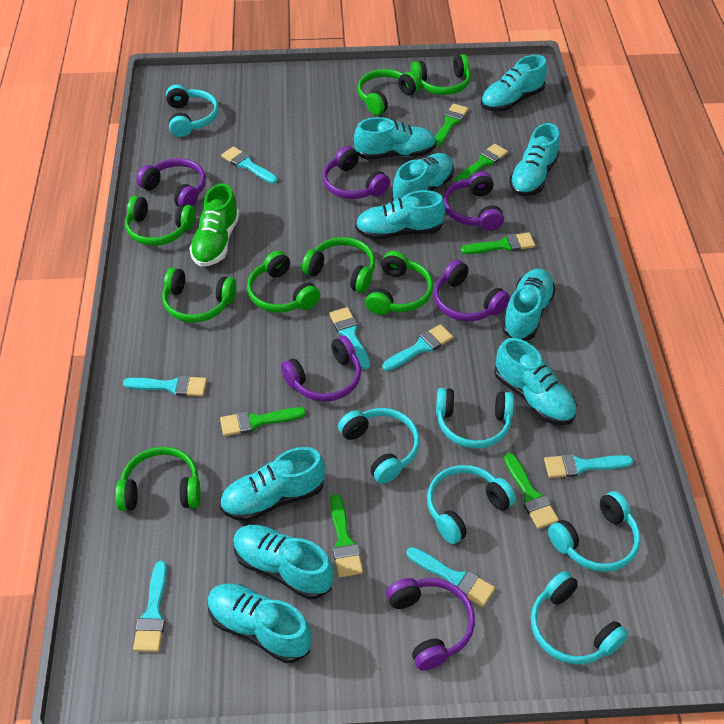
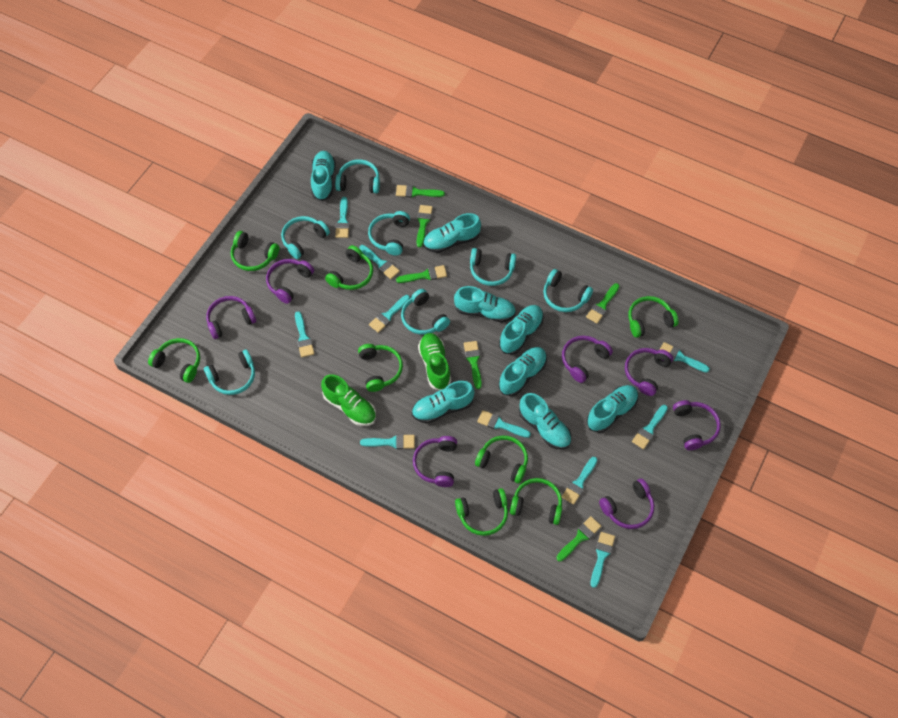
green shoe: 1 -> 2
purple headphones: 6 -> 7
turquoise brush: 7 -> 10
turquoise headphones: 6 -> 7
turquoise shoe: 10 -> 8

